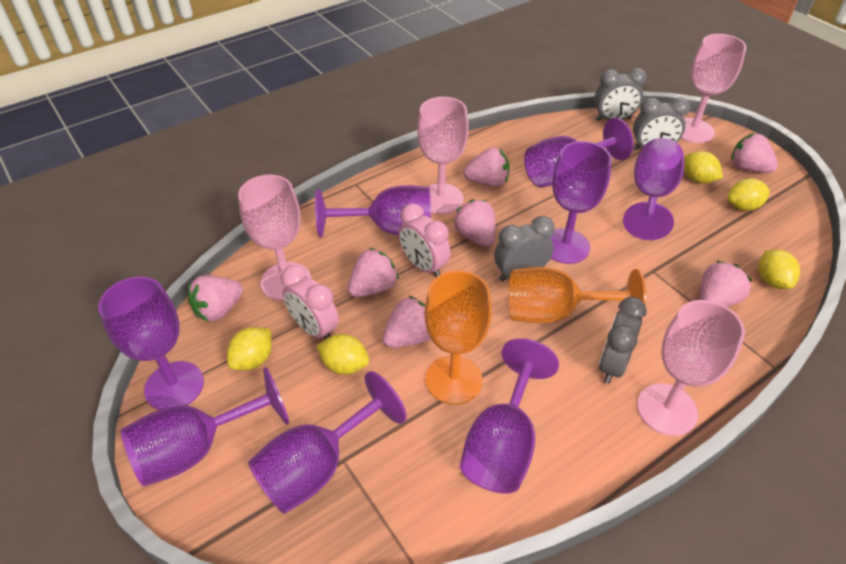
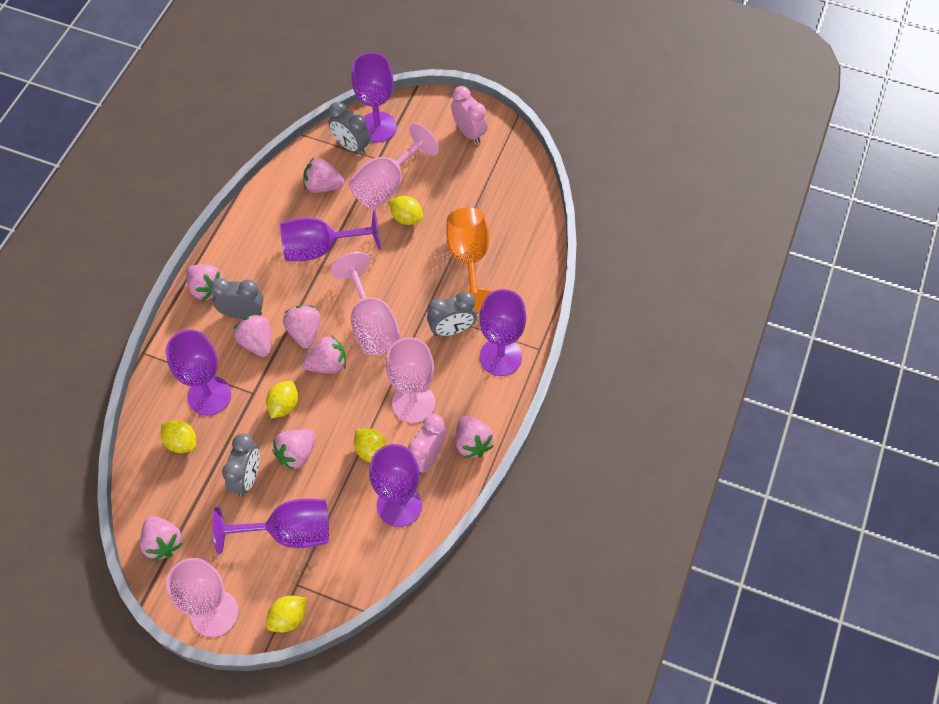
orange goblet: 2 -> 1
pink strawberry: 7 -> 8
purple goblet: 8 -> 6

